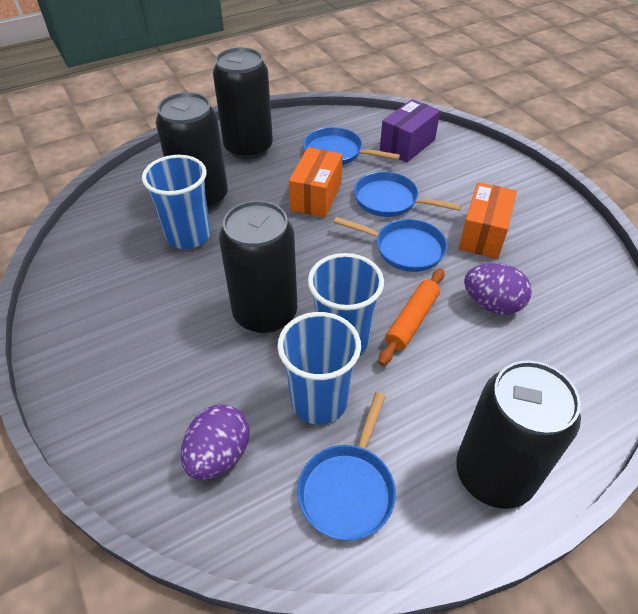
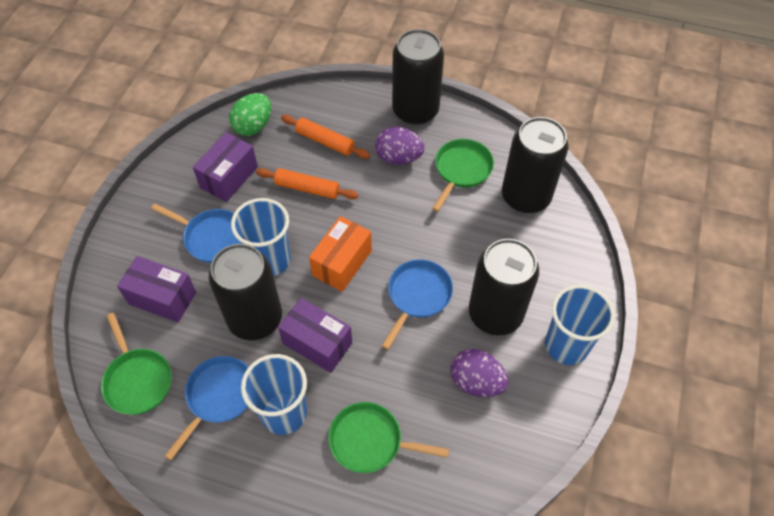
blue pan: 4 -> 3
green egg: 0 -> 1
green pan: 0 -> 3
orange box: 2 -> 1
orange rolling pin: 1 -> 2
purple box: 1 -> 3

